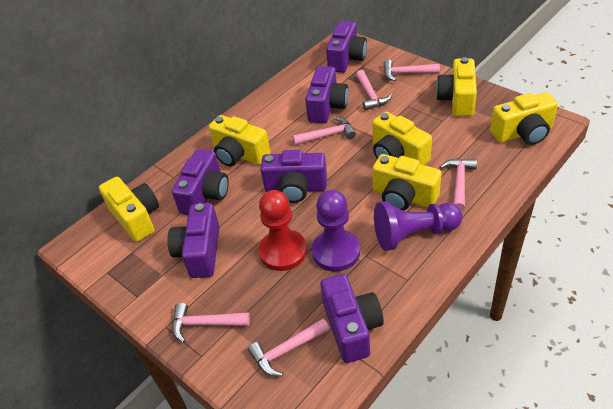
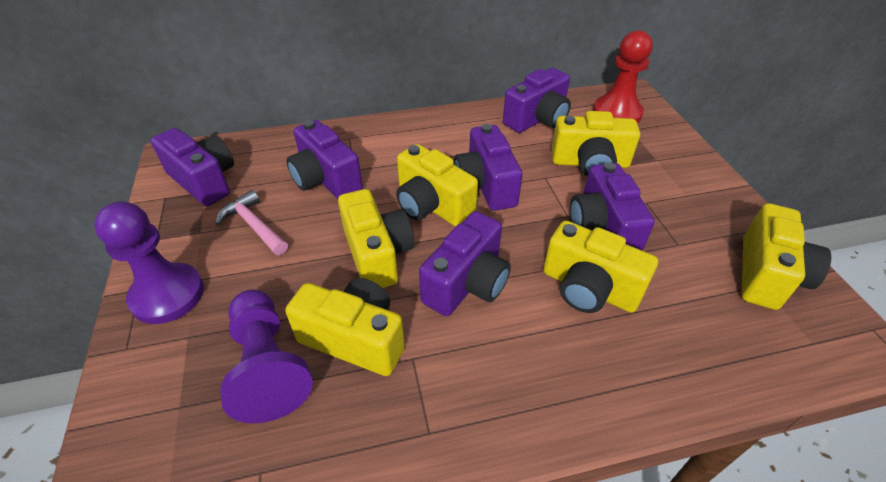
pink hammer: 6 -> 1

